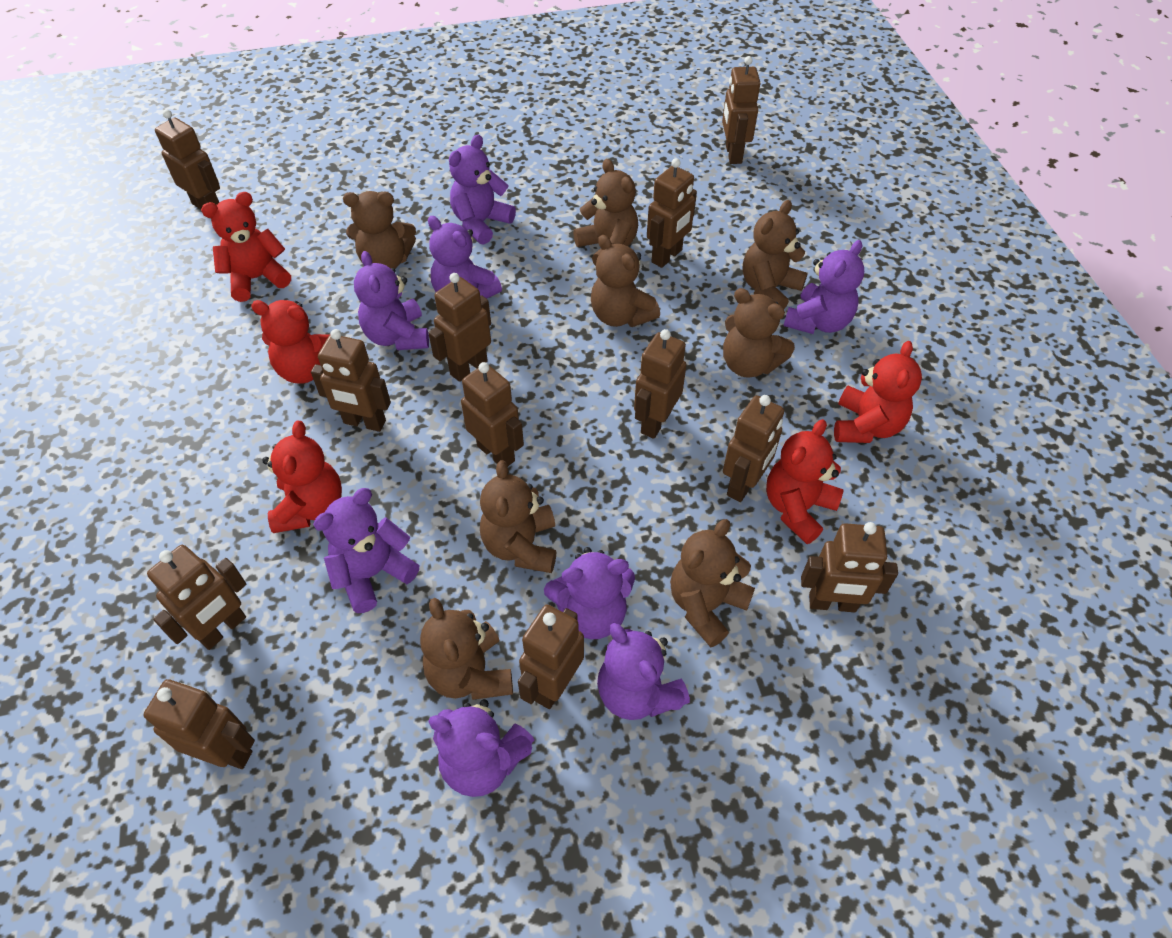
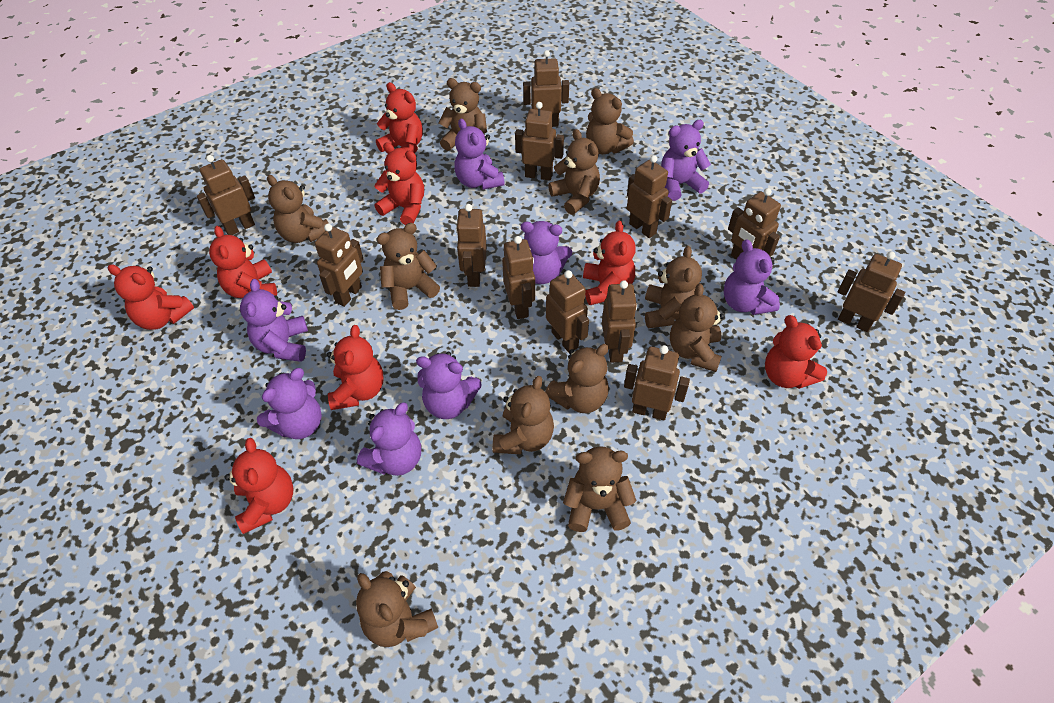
brown teddy bear: 8 -> 11
red teddy bear: 5 -> 8

